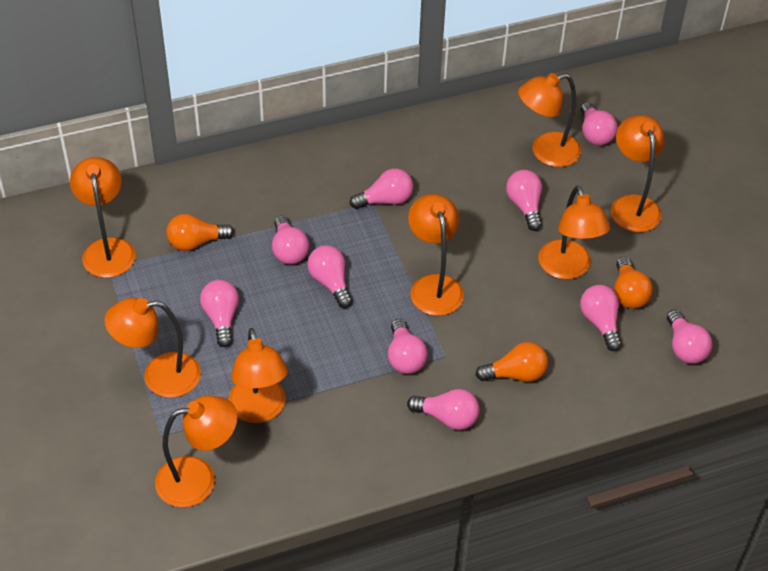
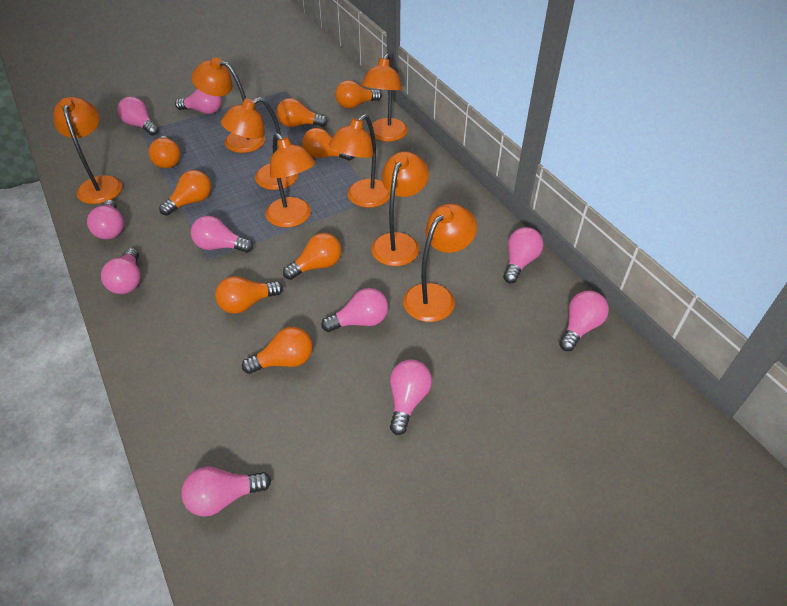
orange light bulb: 3 -> 8

